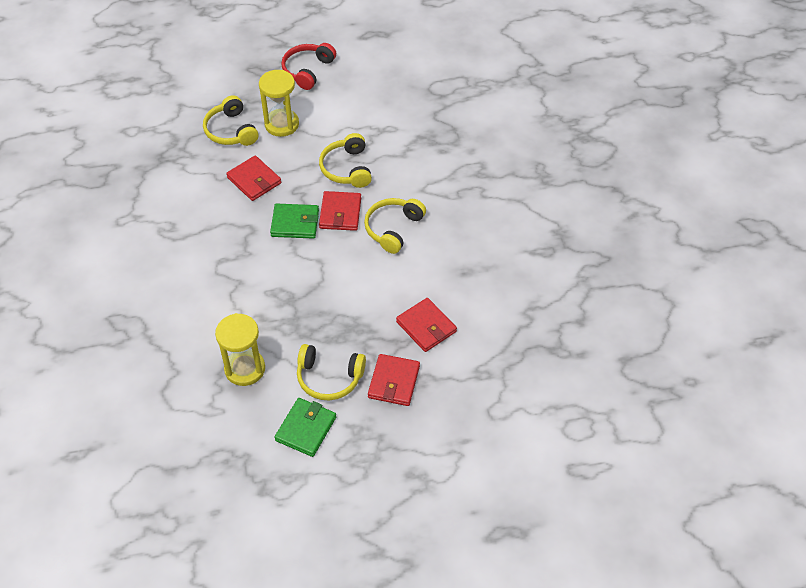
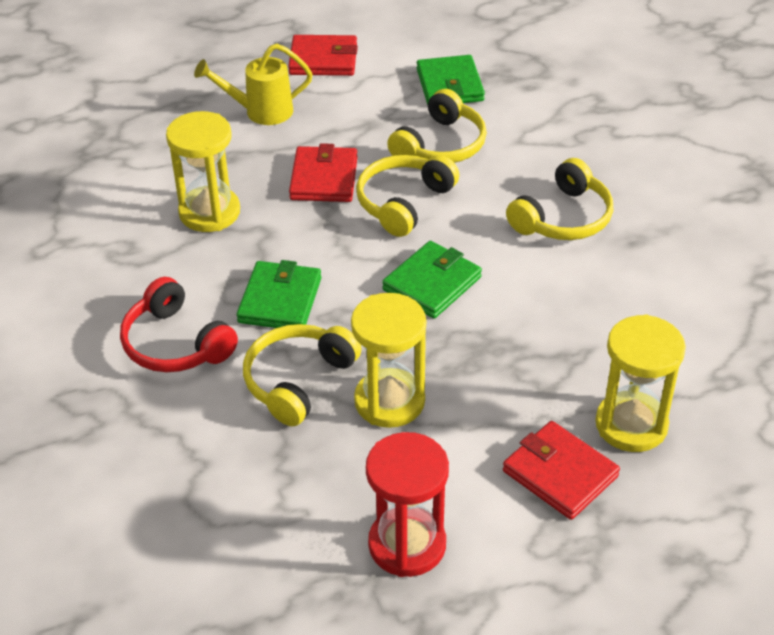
green wallet: 2 -> 3
red hourglass: 0 -> 1
red wallet: 4 -> 3
yellow hourglass: 2 -> 3
yellow watering can: 0 -> 1

